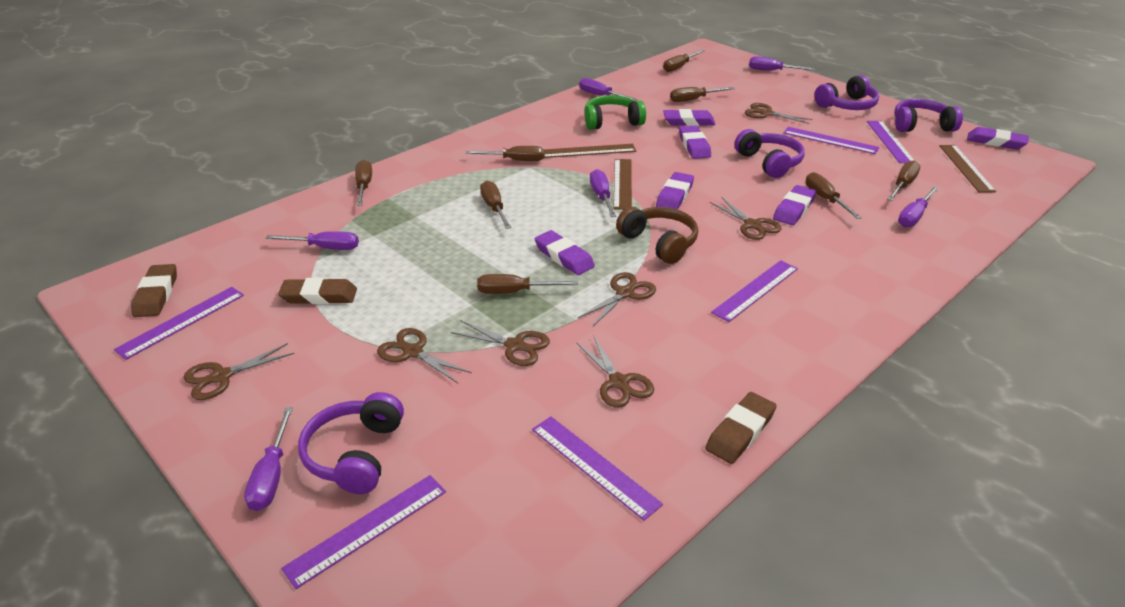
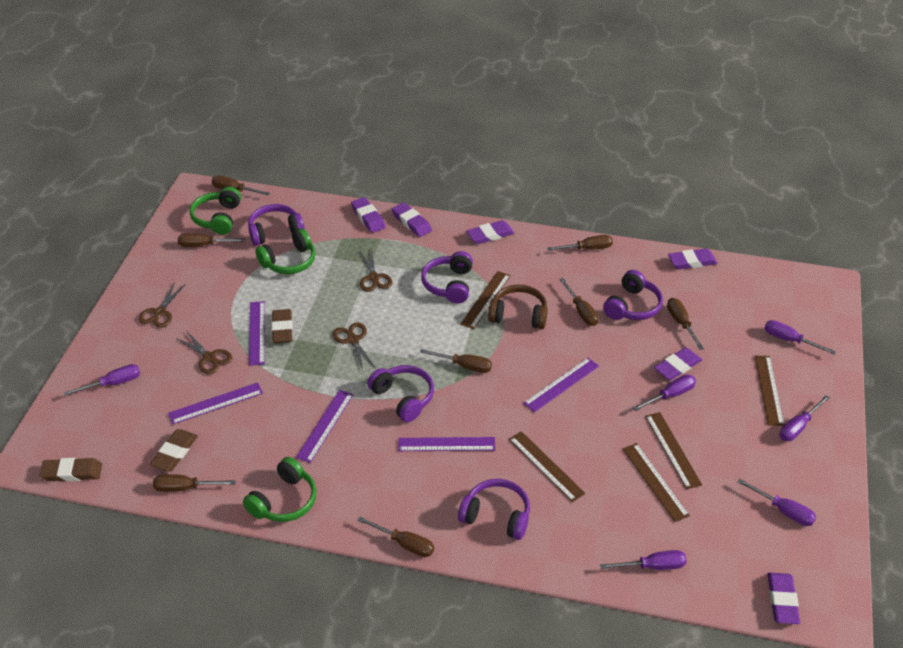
brown ruler: 3 -> 5
brown scissors: 7 -> 4
green headphones: 1 -> 3
purple headphones: 4 -> 5
purple ruler: 6 -> 5

